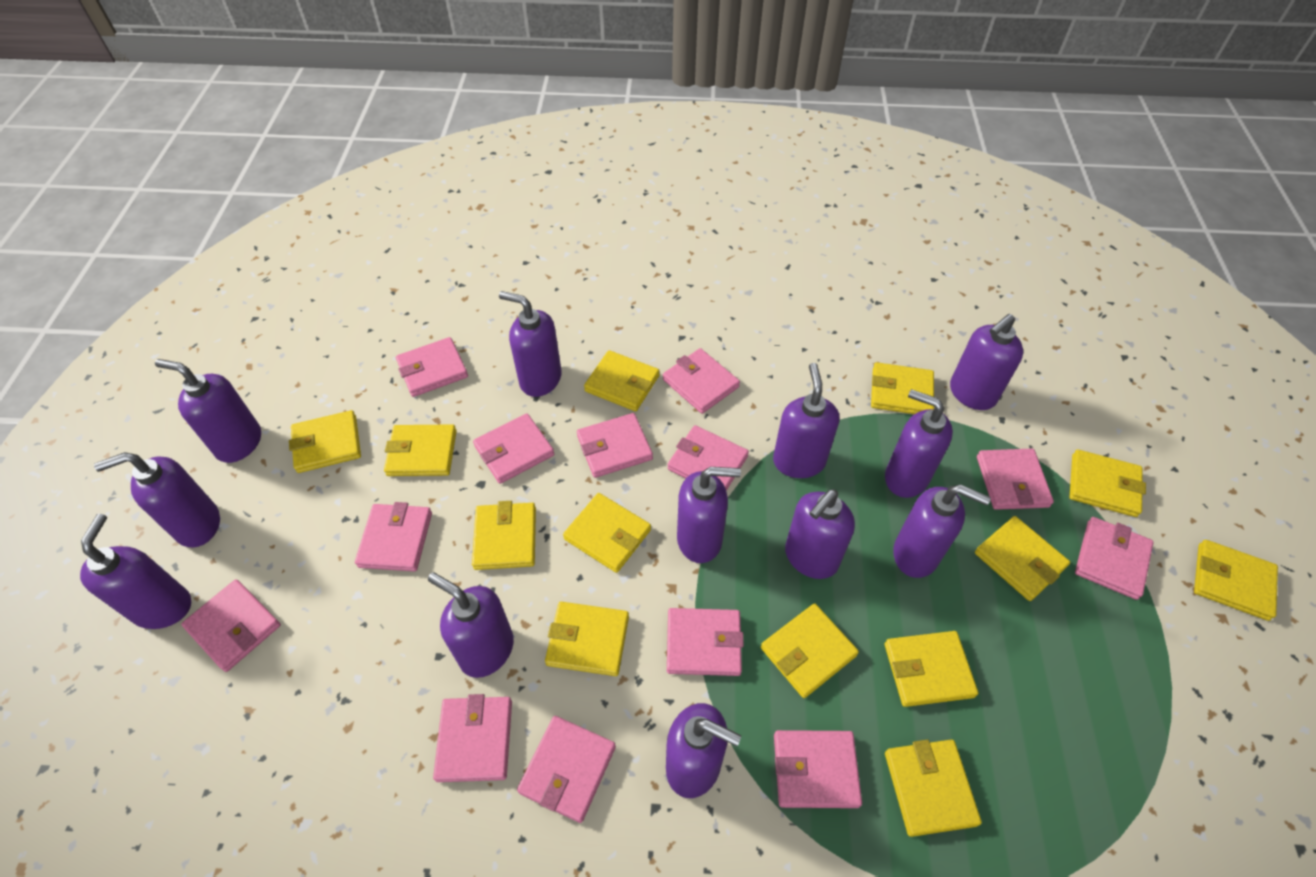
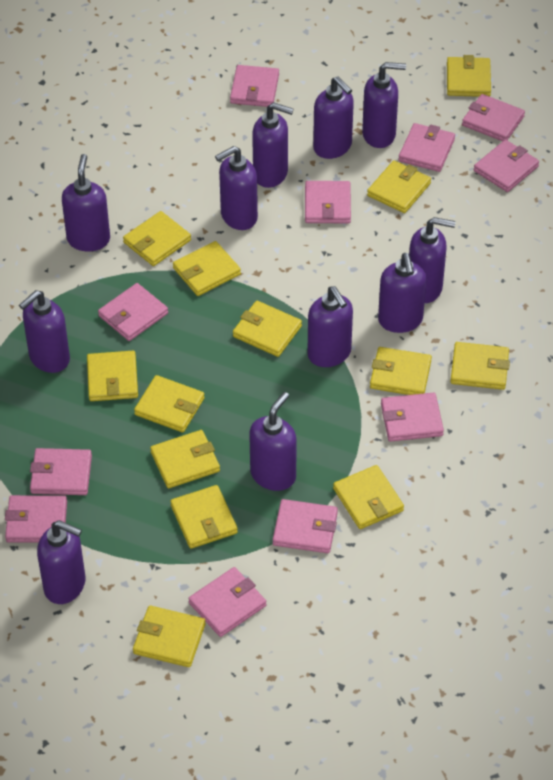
pink wallet: 13 -> 11
purple soap dispenser: 12 -> 11

